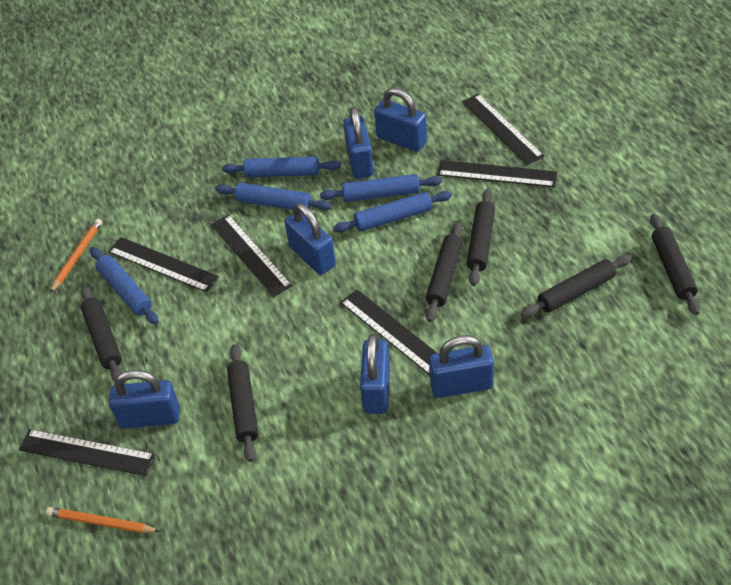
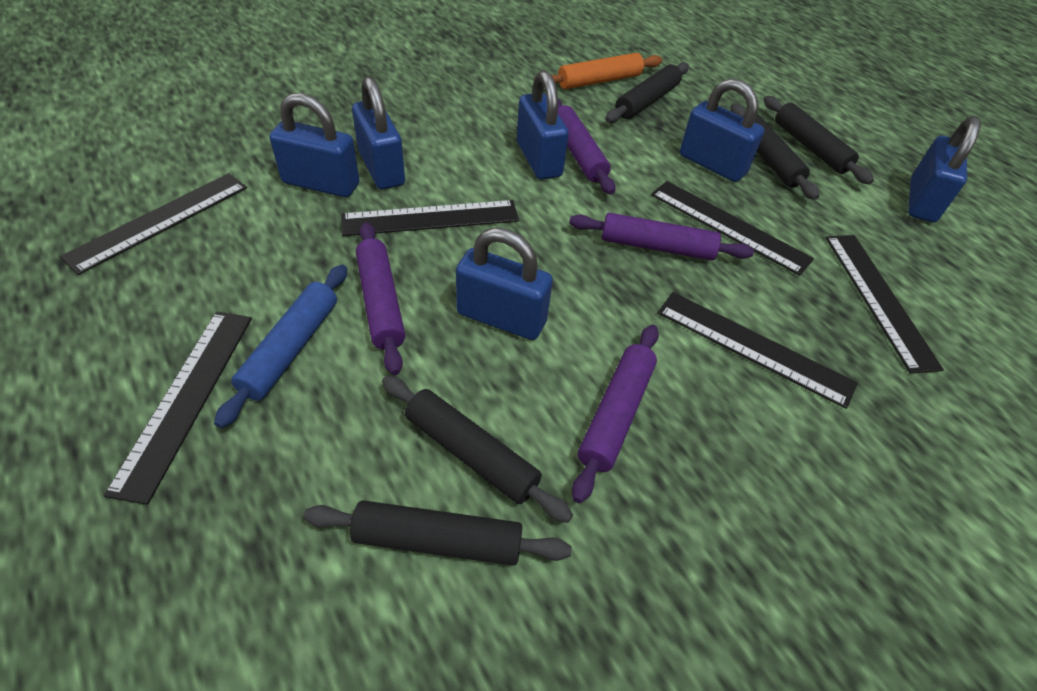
black rolling pin: 6 -> 5
blue rolling pin: 5 -> 1
orange pencil: 2 -> 0
orange rolling pin: 0 -> 1
purple rolling pin: 0 -> 4

